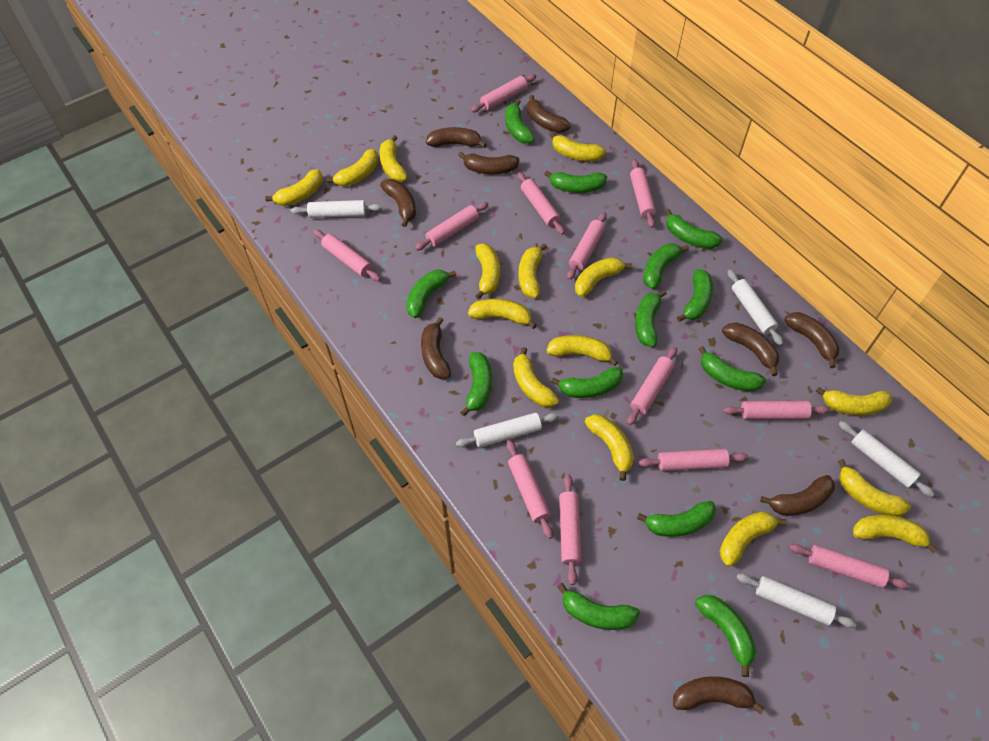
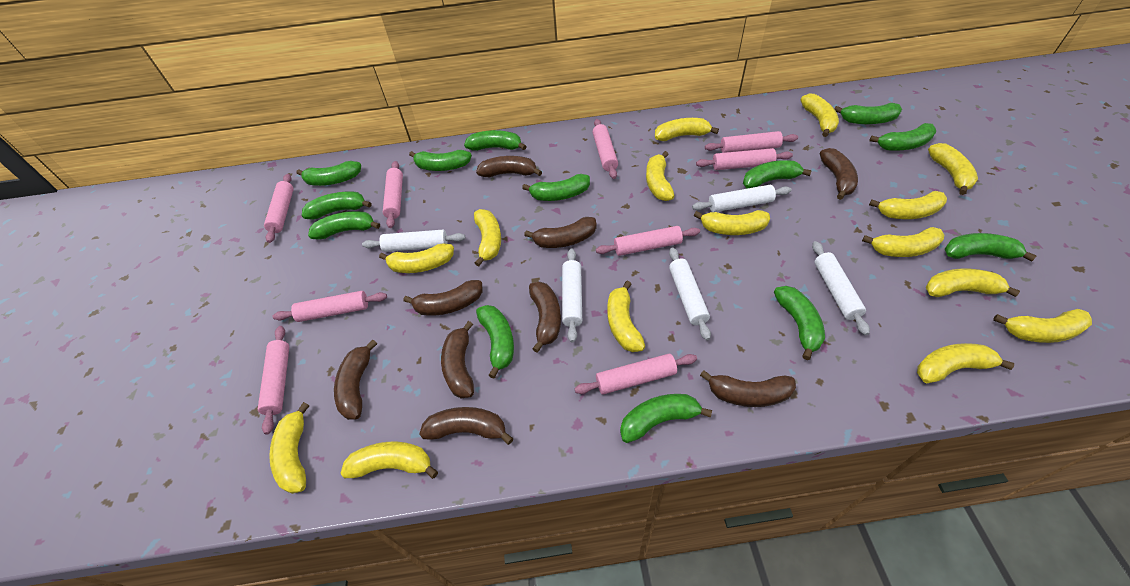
pink rolling pin: 12 -> 9

